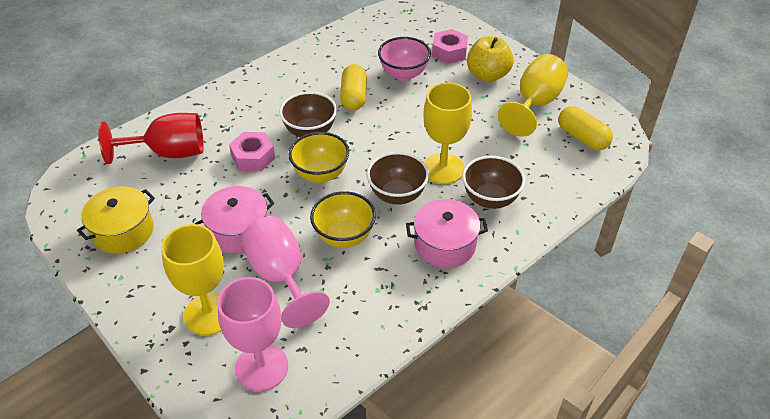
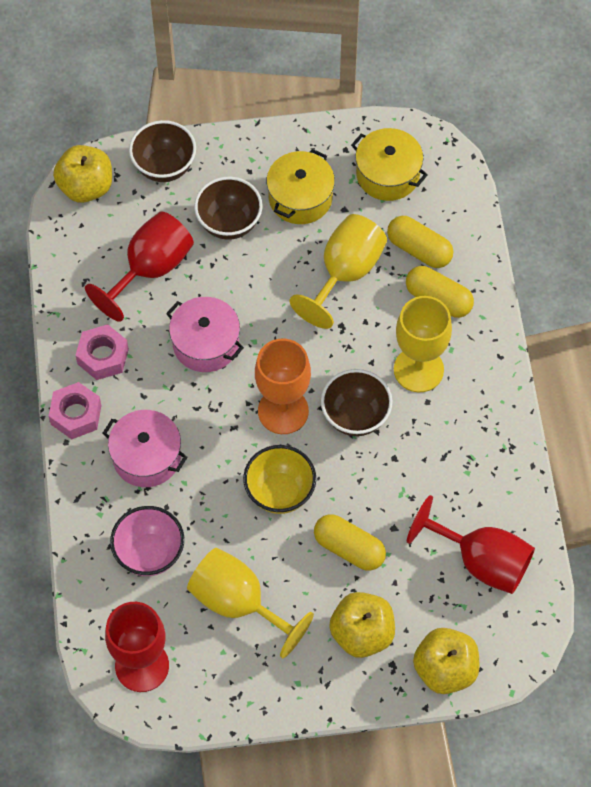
orange goblet: 0 -> 1
pink goblet: 2 -> 0
red goblet: 1 -> 3
yellow apple: 1 -> 3
yellow bowl: 2 -> 1
yellow capsule: 2 -> 3
yellow pot: 1 -> 2

